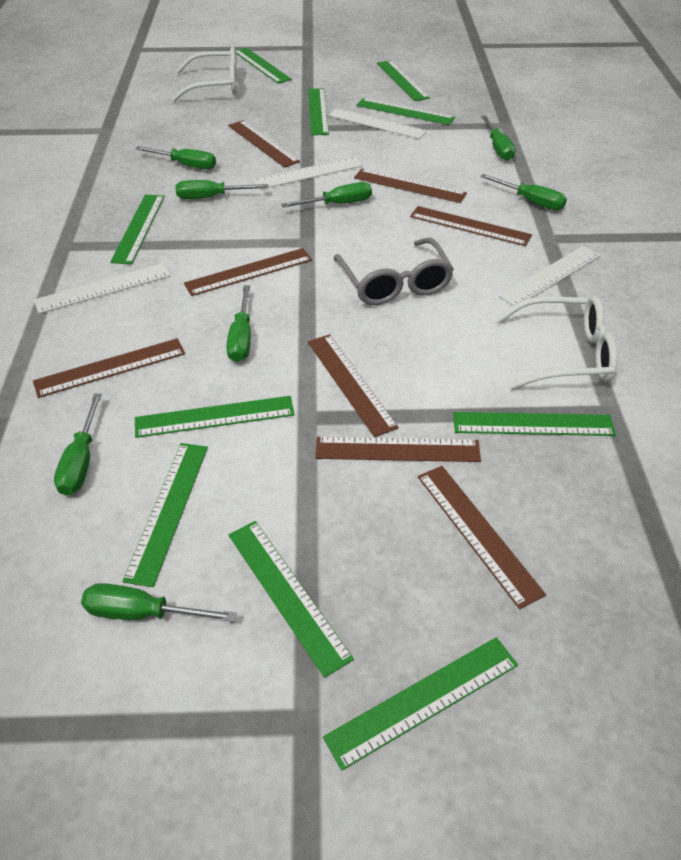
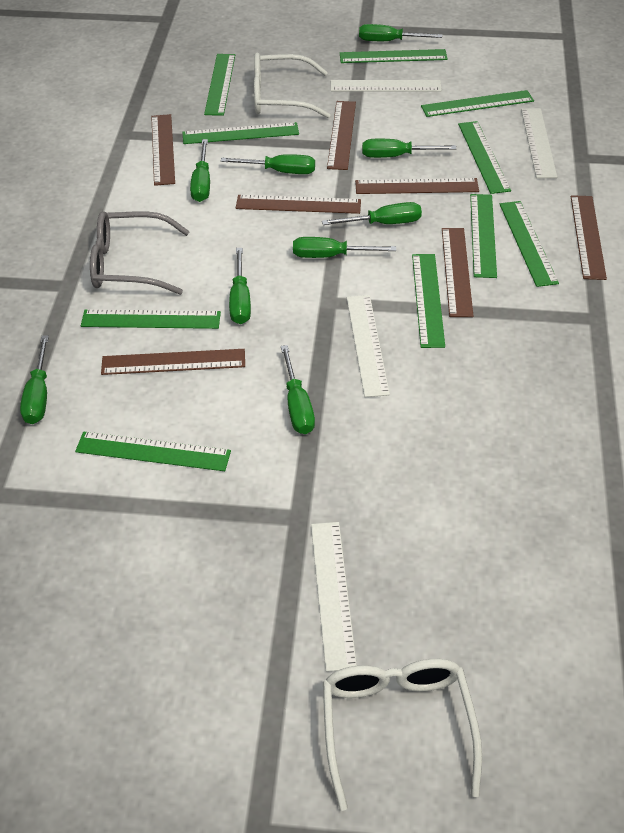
brown ruler: 8 -> 7
green screwdriver: 8 -> 9

